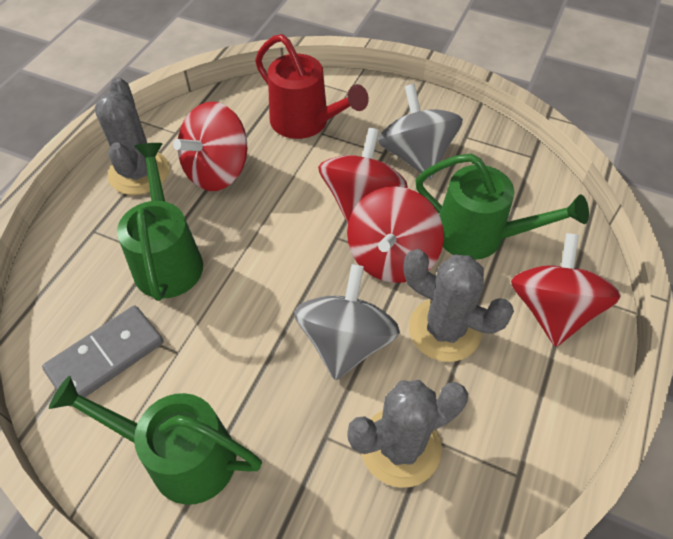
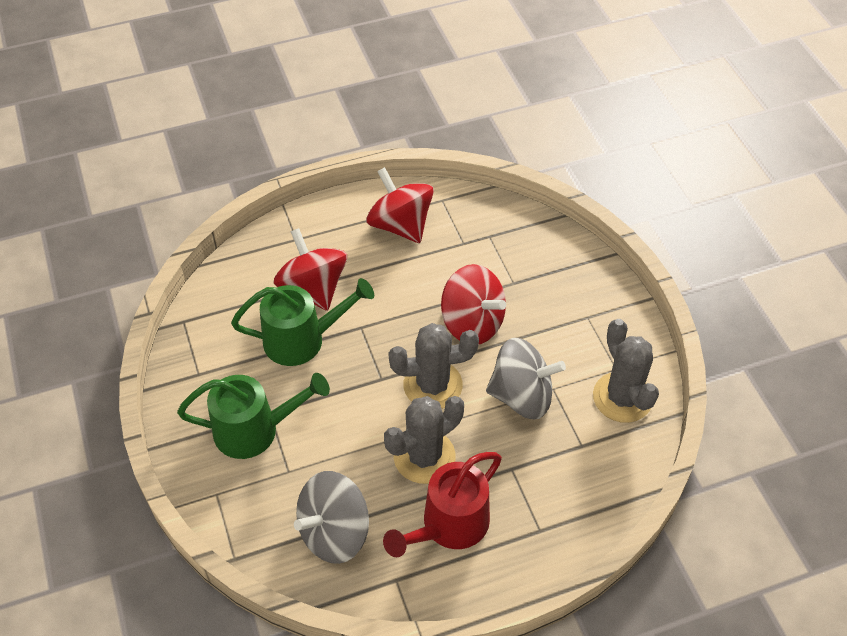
green watering can: 3 -> 2
grey domino: 1 -> 0
red spinning top: 4 -> 3

